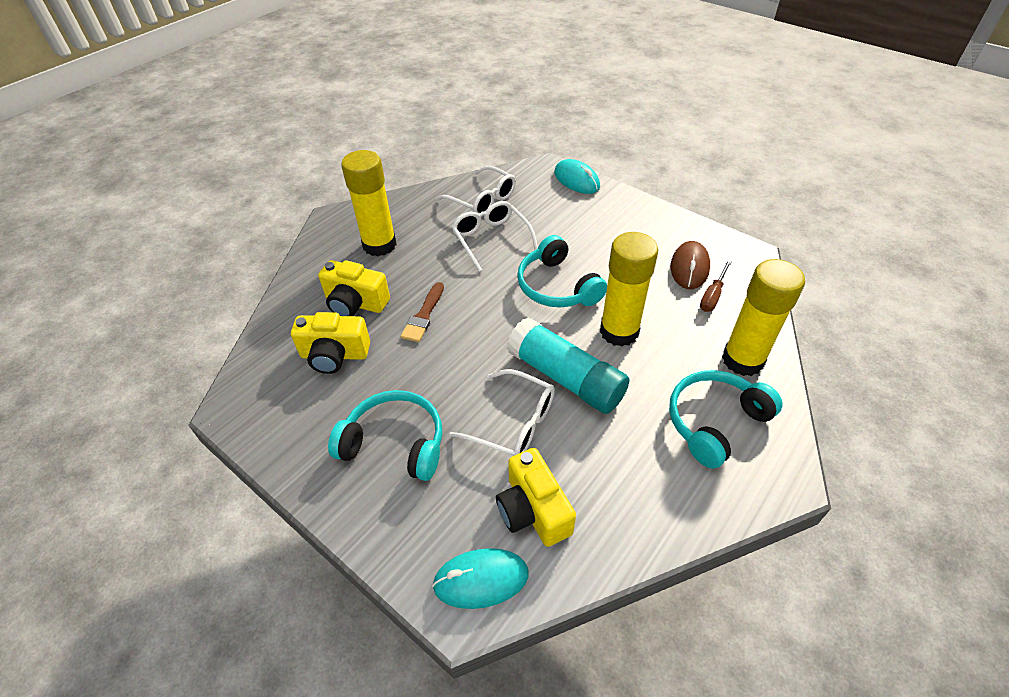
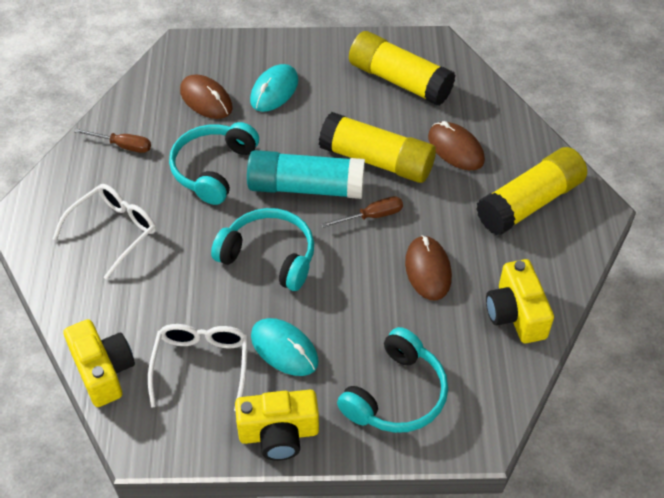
brown brush: 1 -> 0
brown mouse: 1 -> 3
brown screwdriver: 1 -> 2
white glasses: 3 -> 2

